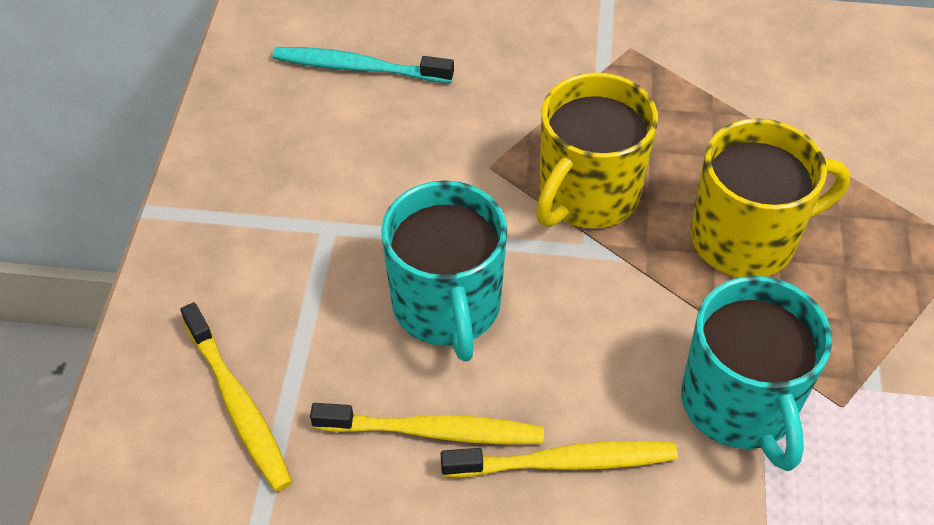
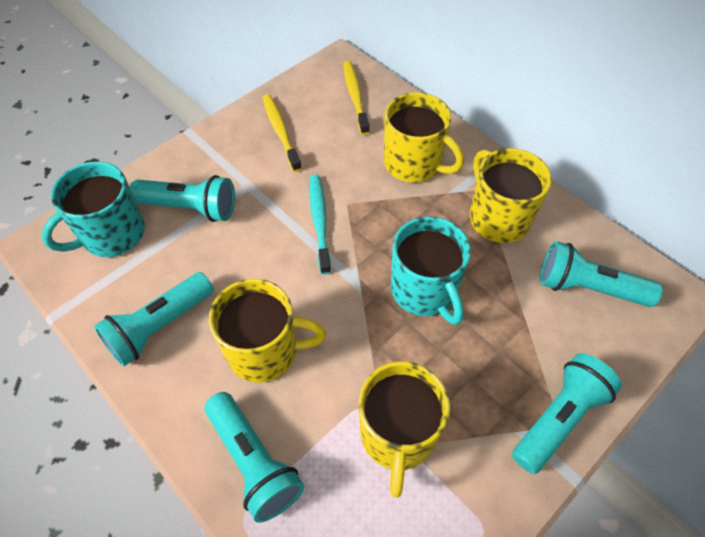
turquoise flashlight: 0 -> 5
yellow mug: 2 -> 4
yellow toothbrush: 3 -> 2

